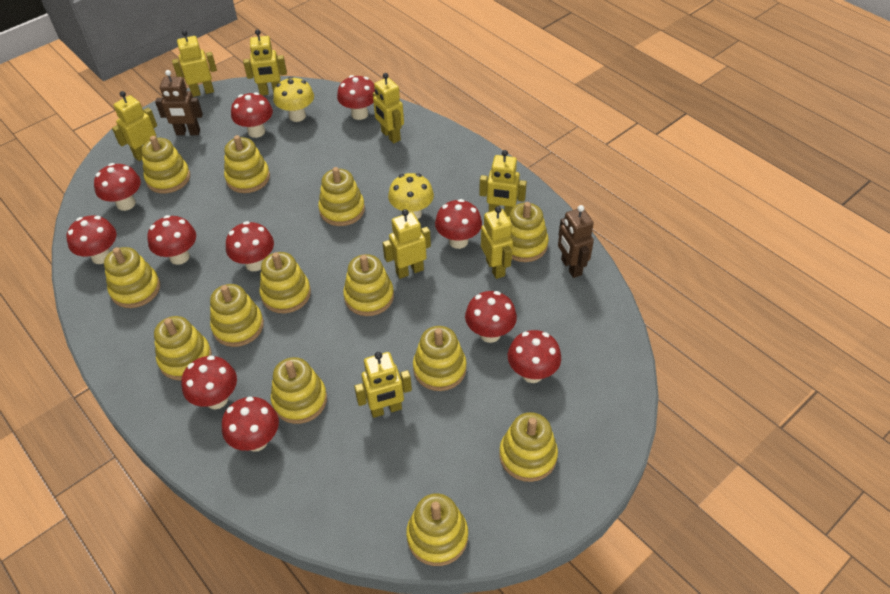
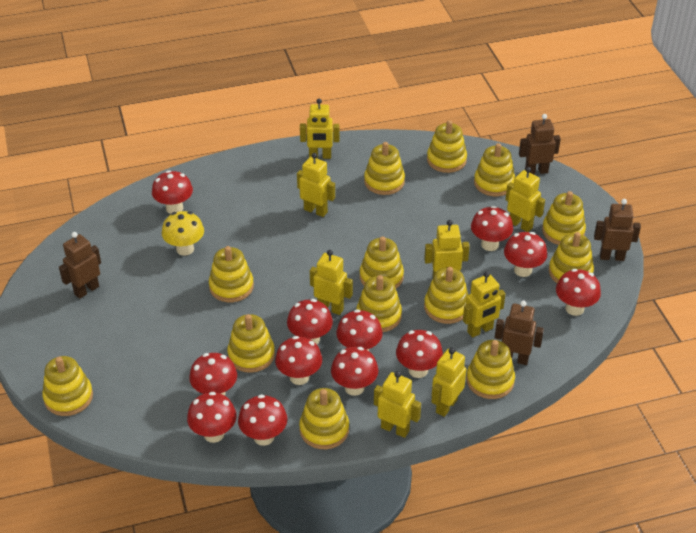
brown robot: 2 -> 4
red mushroom: 11 -> 12
yellow mushroom: 2 -> 1

